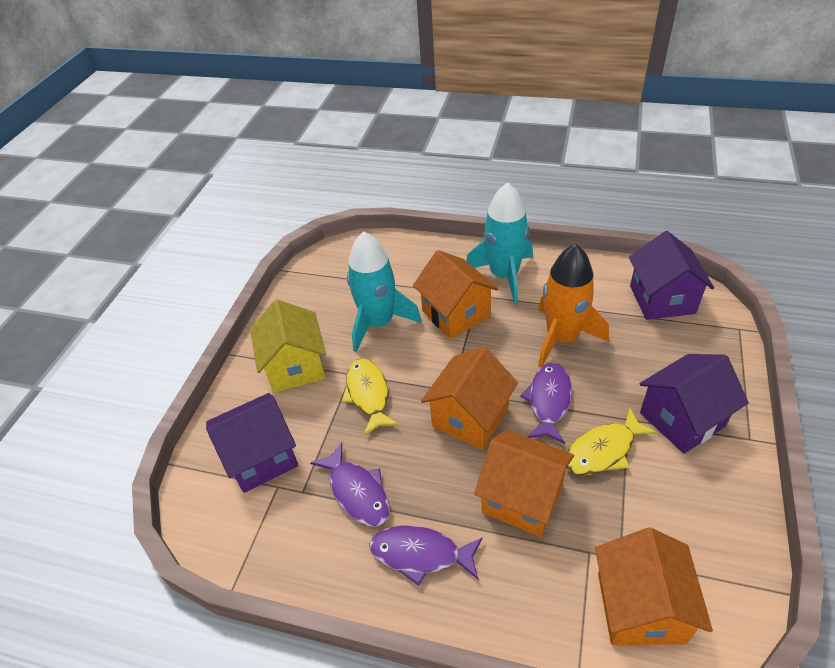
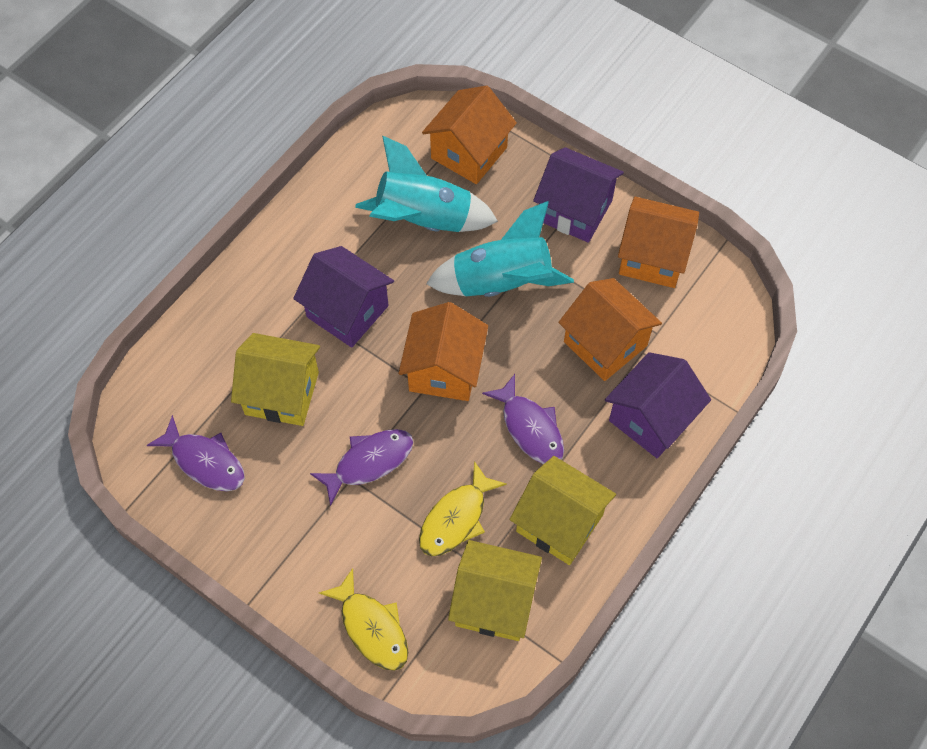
orange rocket: 1 -> 0
yellow house: 1 -> 3

